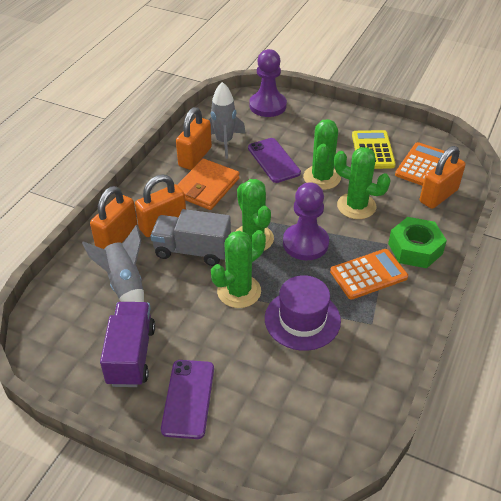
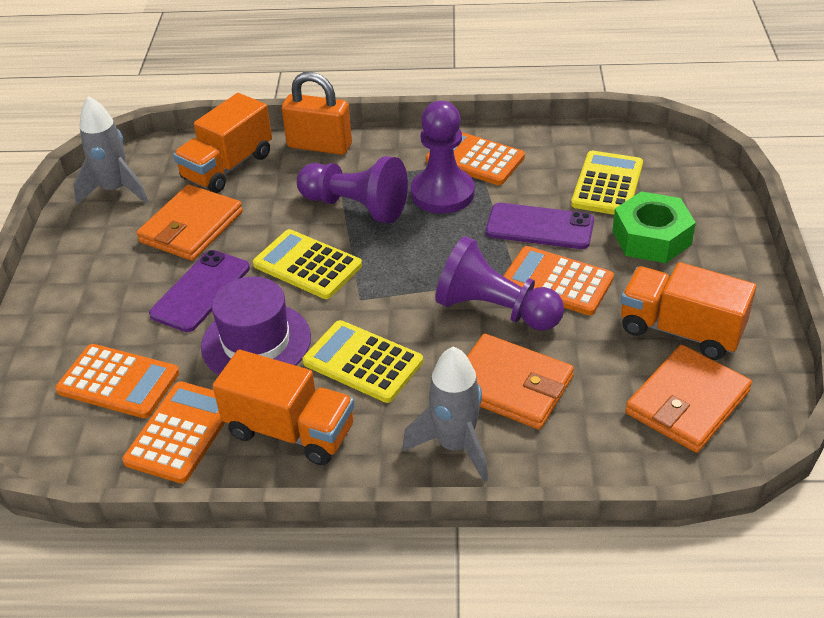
green cactus: 4 -> 0
grey truck: 1 -> 0
orange calculator: 2 -> 4
orange padlock: 4 -> 1
orange truck: 0 -> 3
orange wallet: 1 -> 3
purple pawn: 2 -> 3
purple truck: 1 -> 0
yellow calculator: 1 -> 3

